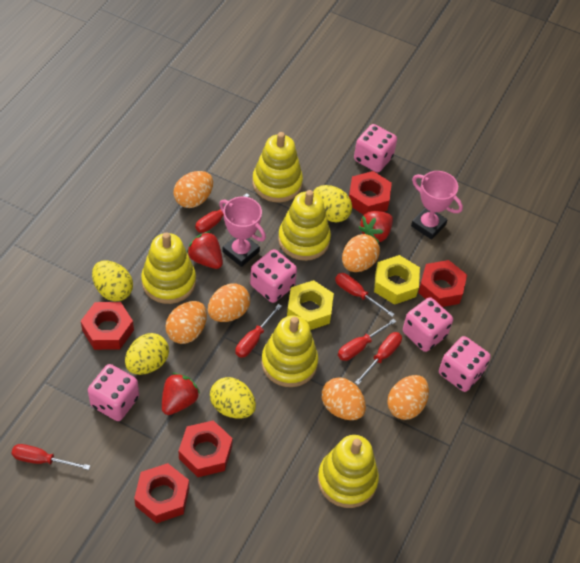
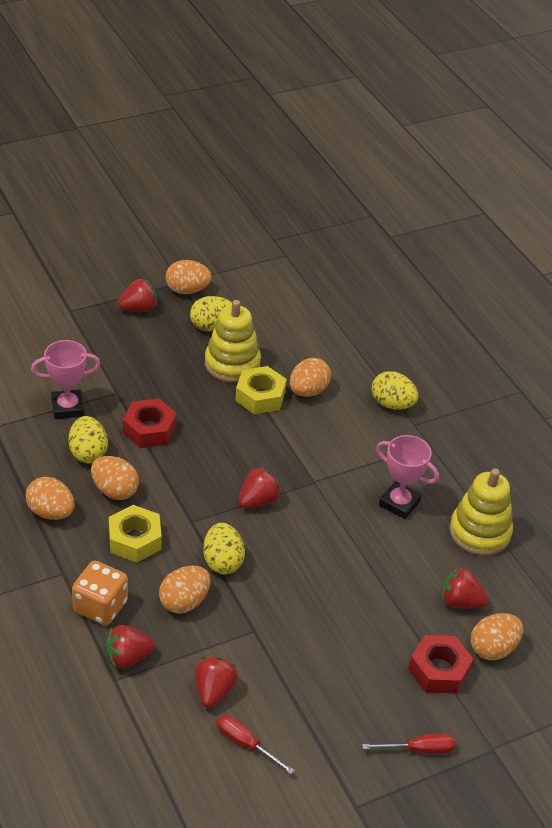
orange dice: 0 -> 1
pink dice: 5 -> 0
red nut: 5 -> 2
red screwdriver: 6 -> 2
red strawberry: 3 -> 5
yellow stacking toy: 5 -> 2

